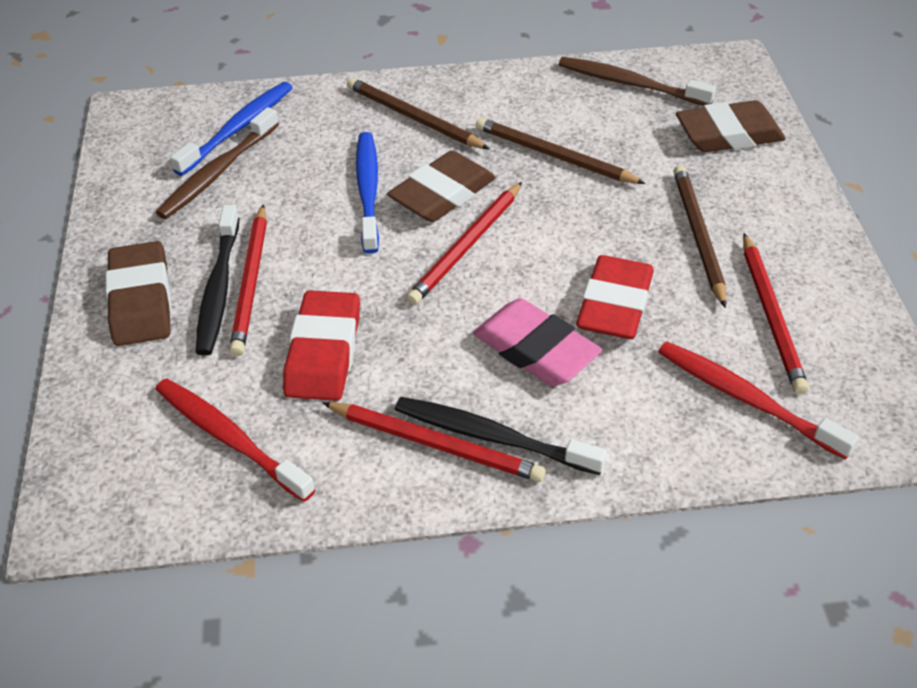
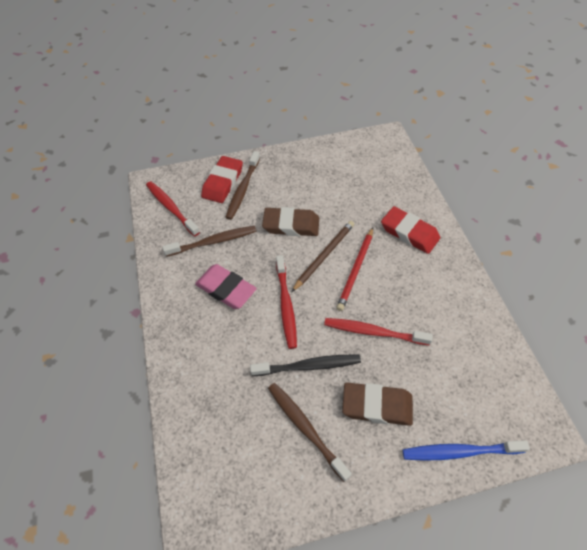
black toothbrush: 2 -> 1
blue toothbrush: 2 -> 1
brown eraser: 3 -> 2
brown pencil: 3 -> 1
brown toothbrush: 2 -> 3
red pencil: 4 -> 1
red toothbrush: 2 -> 3

